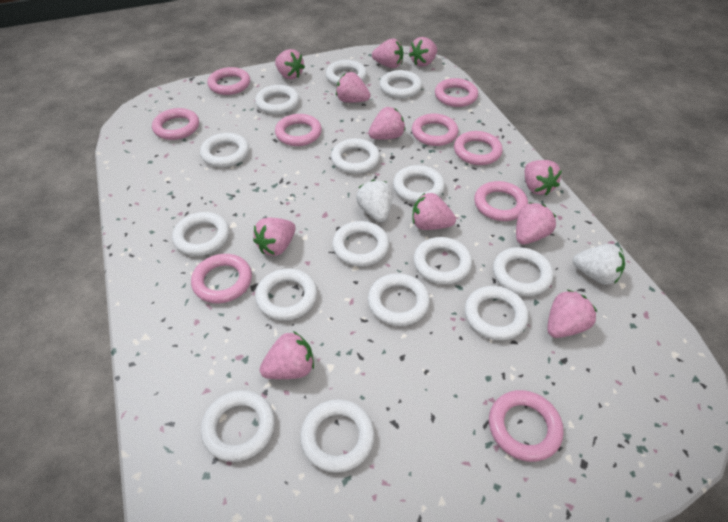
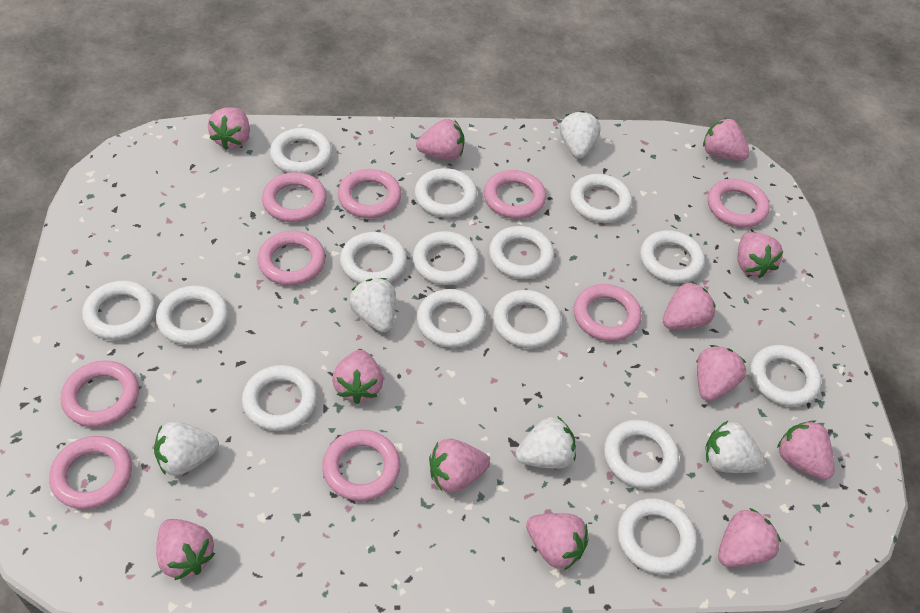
pink strawberry: 11 -> 12
white strawberry: 2 -> 5

